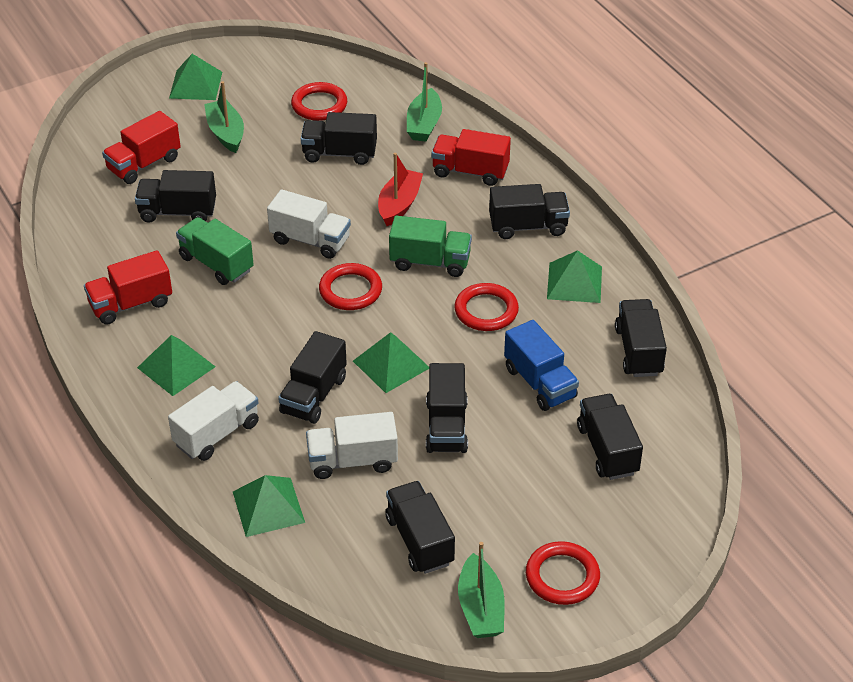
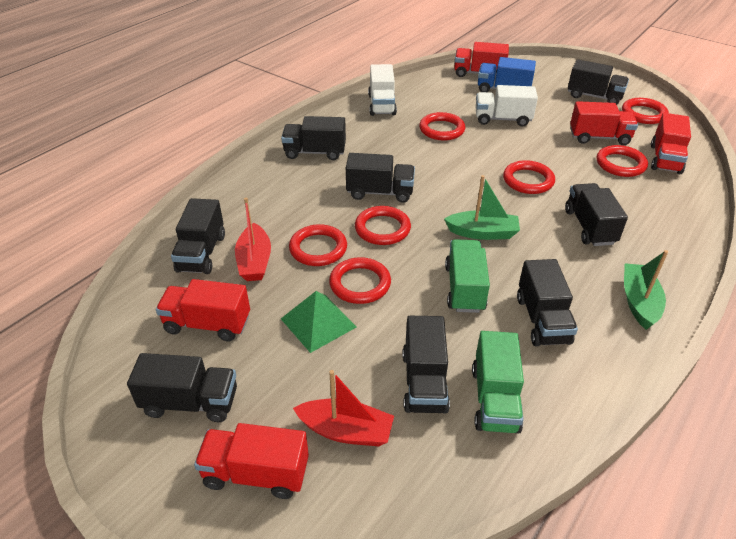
green boat: 3 -> 2
green pyramid: 5 -> 1
red boat: 1 -> 2
red ring: 4 -> 7
red truck: 3 -> 5
white truck: 3 -> 2

